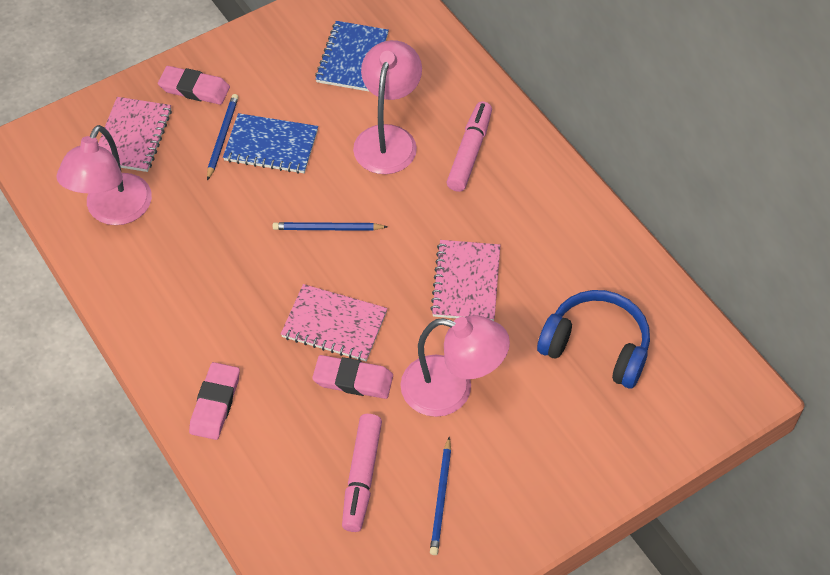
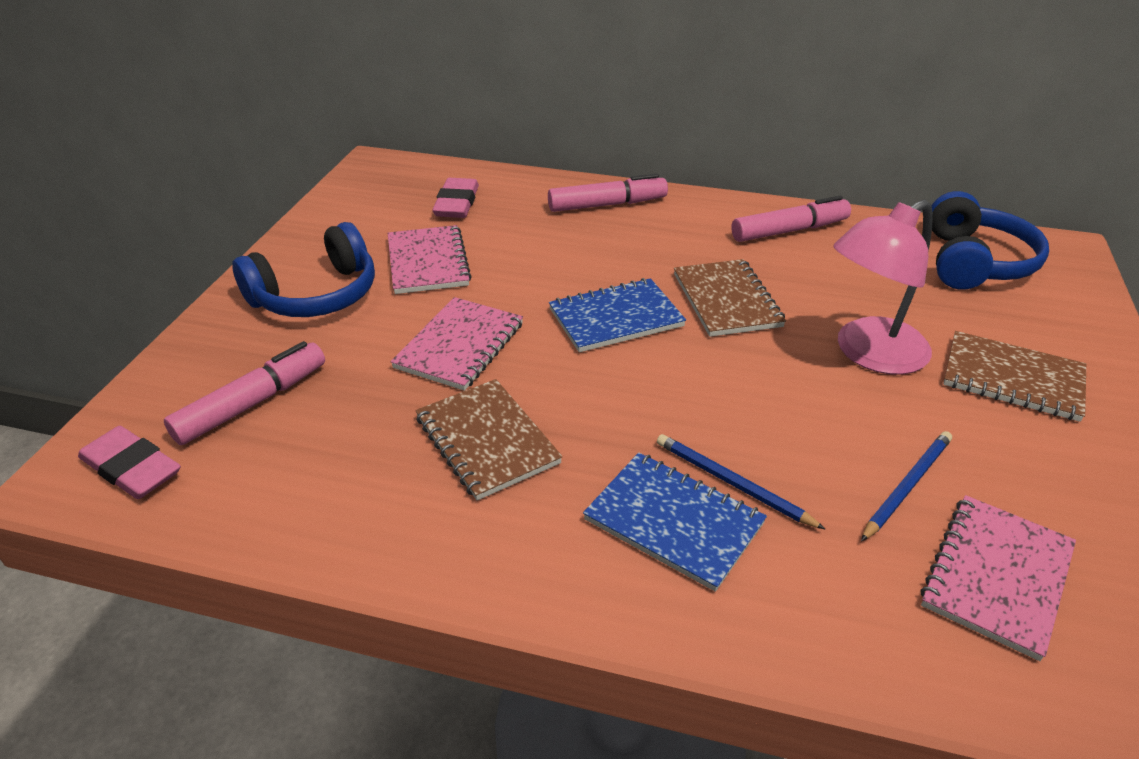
blue headphones: 1 -> 2
blue pencil: 3 -> 2
brown notebook: 0 -> 3
pink eraser: 3 -> 2
pink lamp: 3 -> 1
pink marker: 2 -> 3

